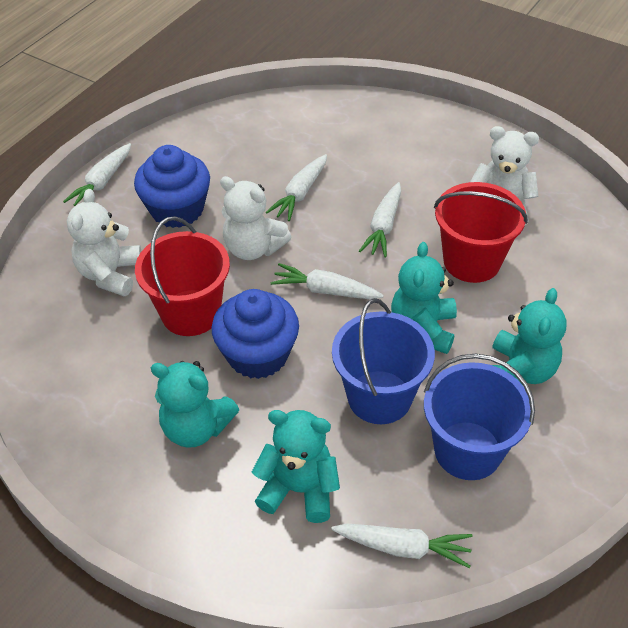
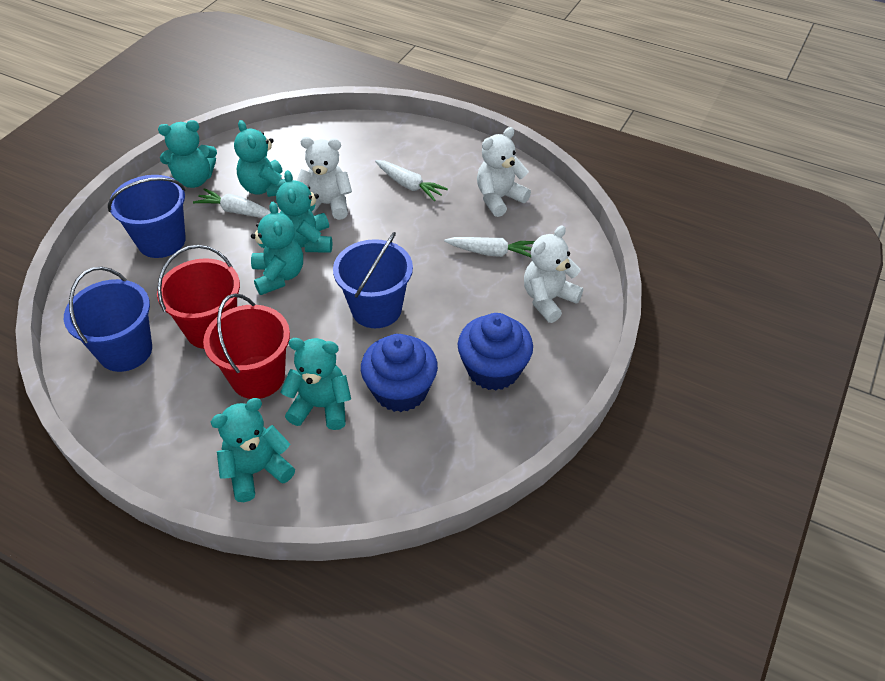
blue bucket: 2 -> 3
turquoise teddy bear: 4 -> 6
white carrot: 5 -> 3

